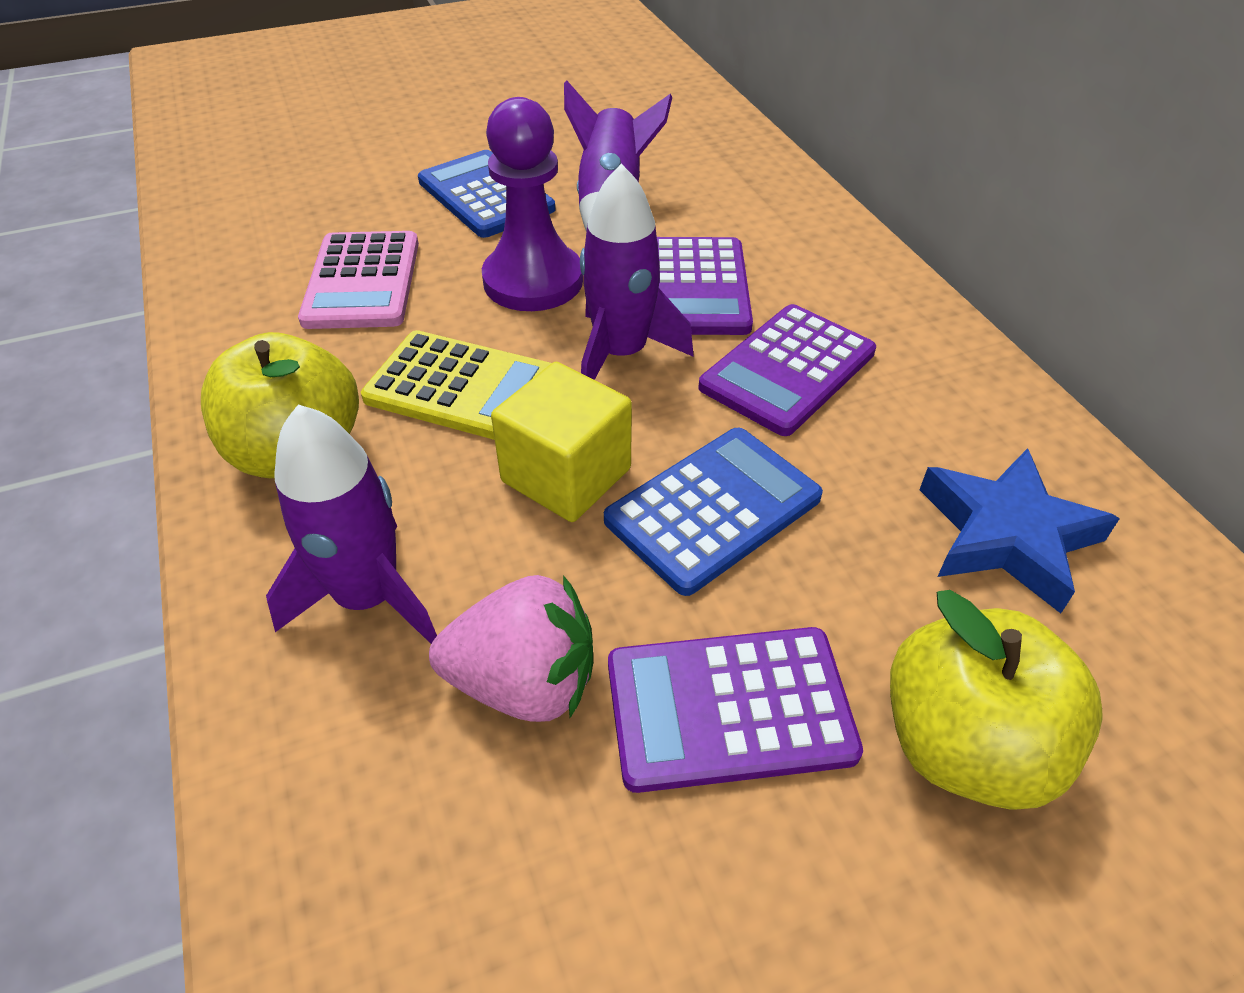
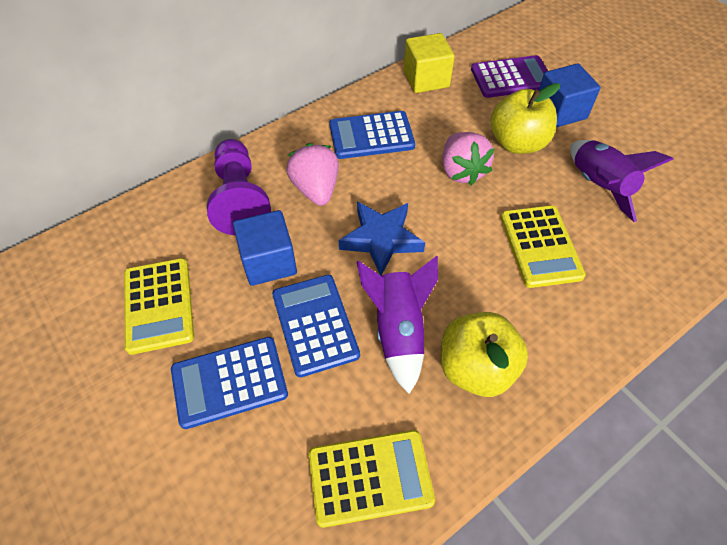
blue calculator: 2 -> 3
blue cube: 0 -> 2
pink calculator: 1 -> 0
pink strawberry: 1 -> 2
purple calculator: 3 -> 1
purple rocket: 3 -> 2
yellow calculator: 1 -> 3

